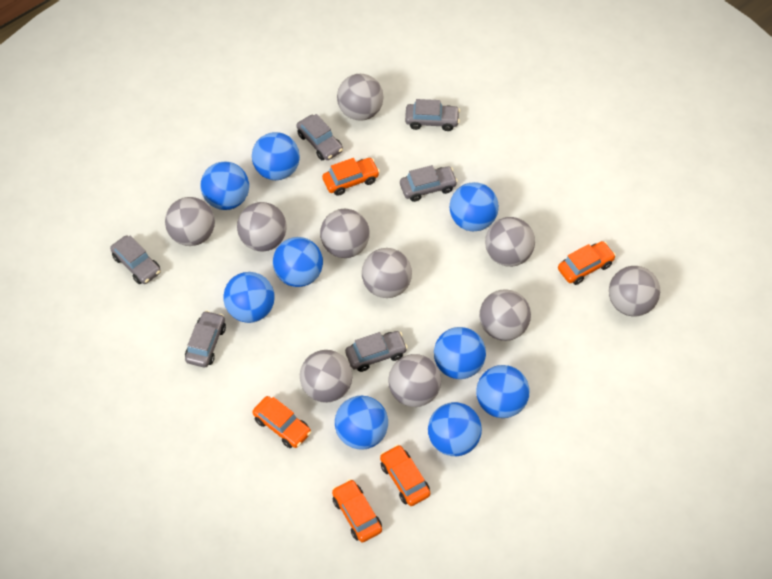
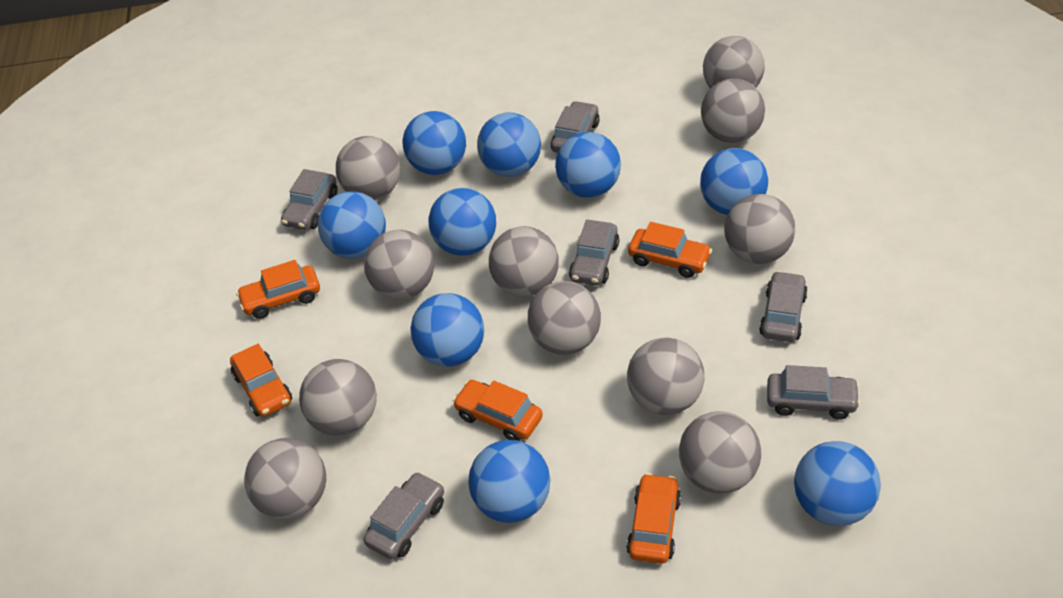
grey ball: 10 -> 11

